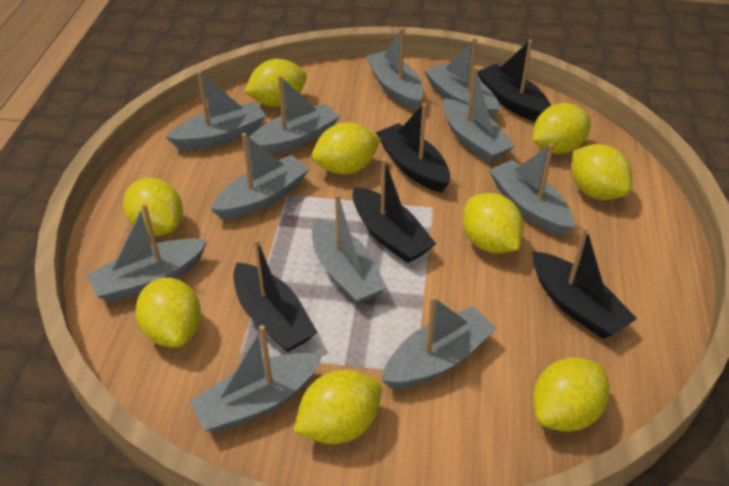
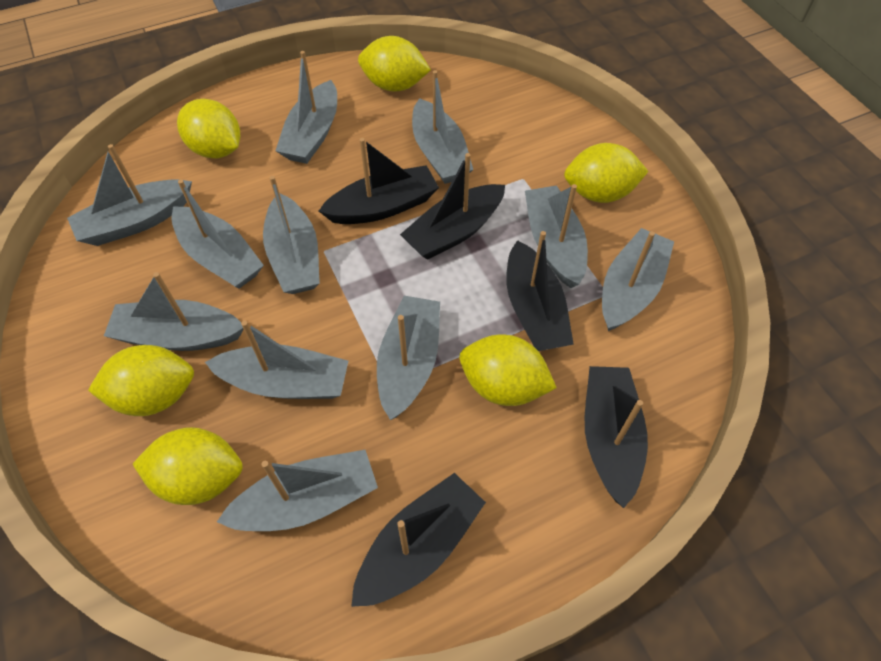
yellow lemon: 9 -> 6

